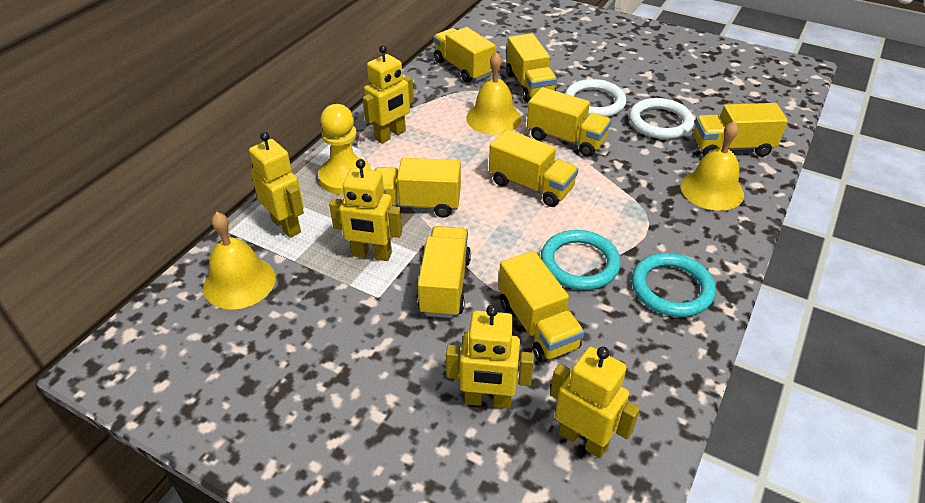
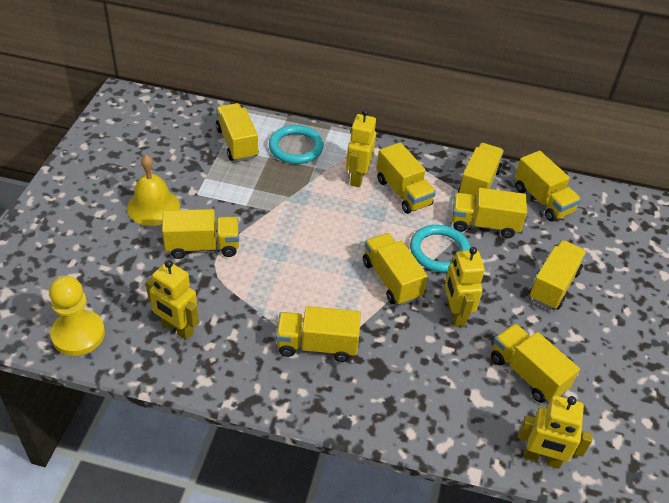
white ring: 2 -> 0
yellow bell: 3 -> 1
yellow robot: 5 -> 4
yellow truck: 8 -> 10

